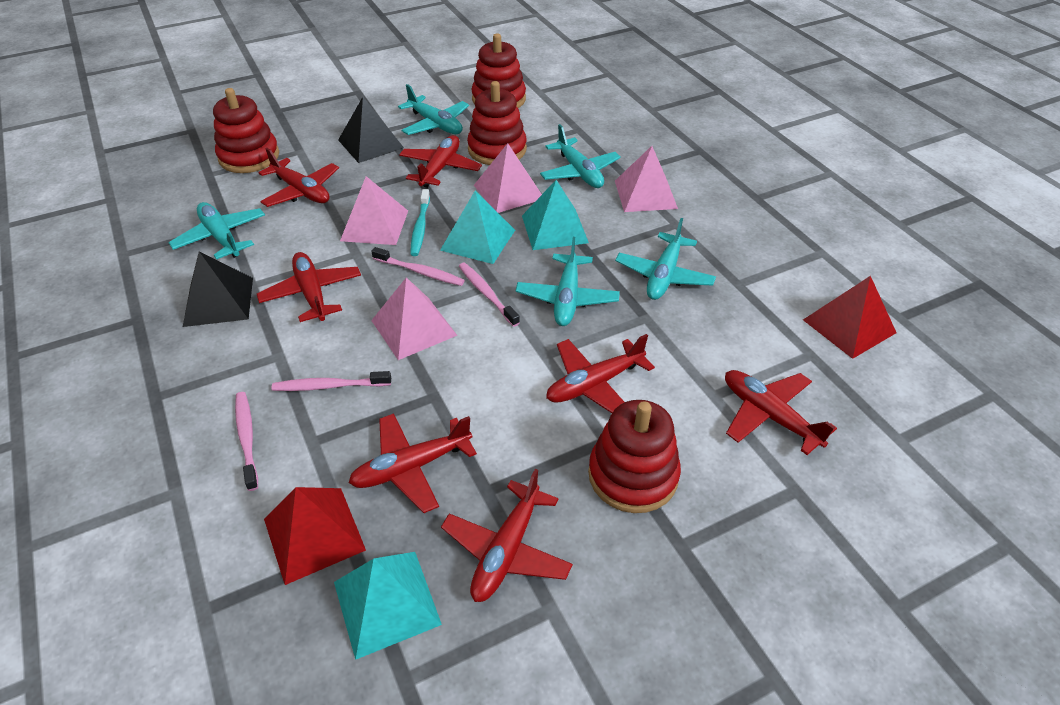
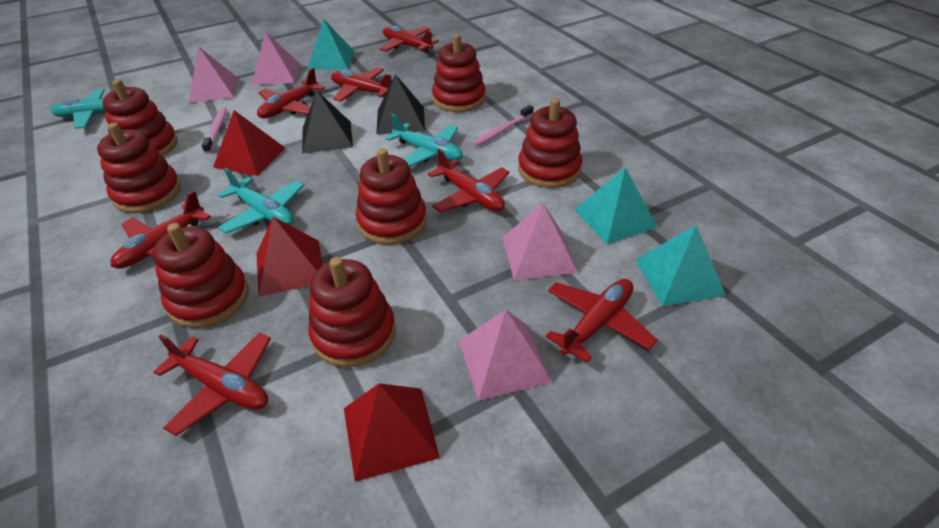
pink toothbrush: 4 -> 2
red pyramid: 2 -> 3
red stacking toy: 4 -> 7
turquoise plane: 5 -> 3
turquoise toothbrush: 1 -> 0

